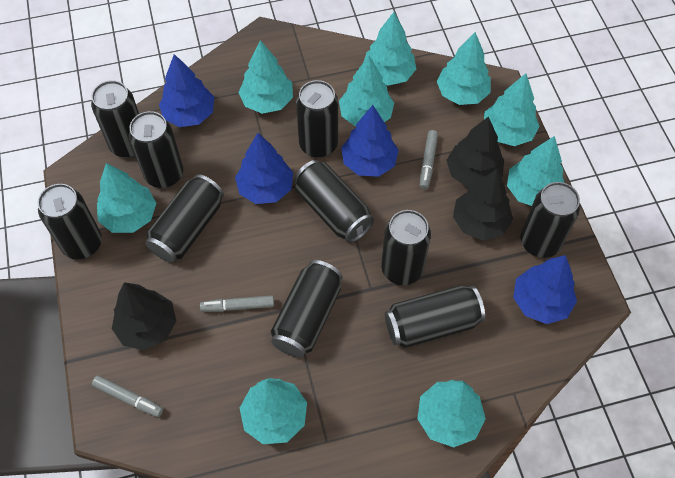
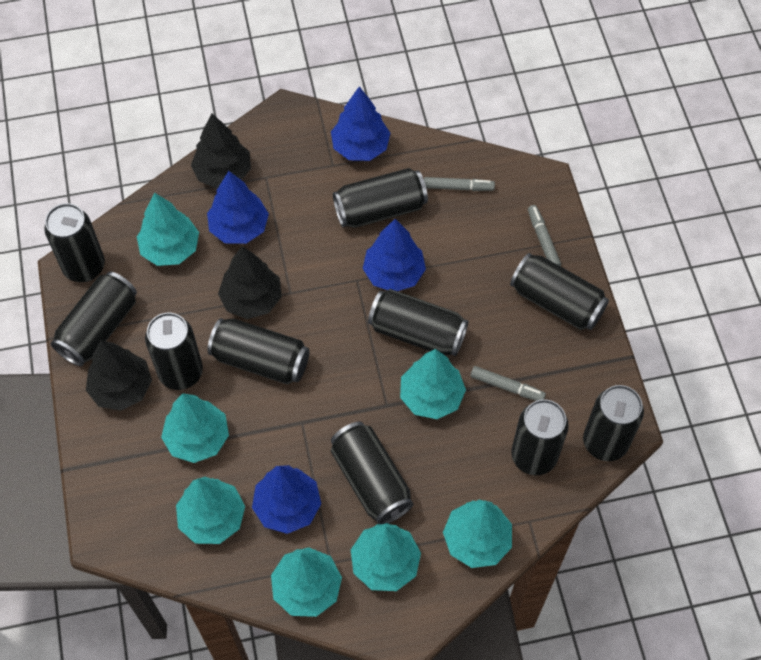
turquoise tree: 9 -> 7

